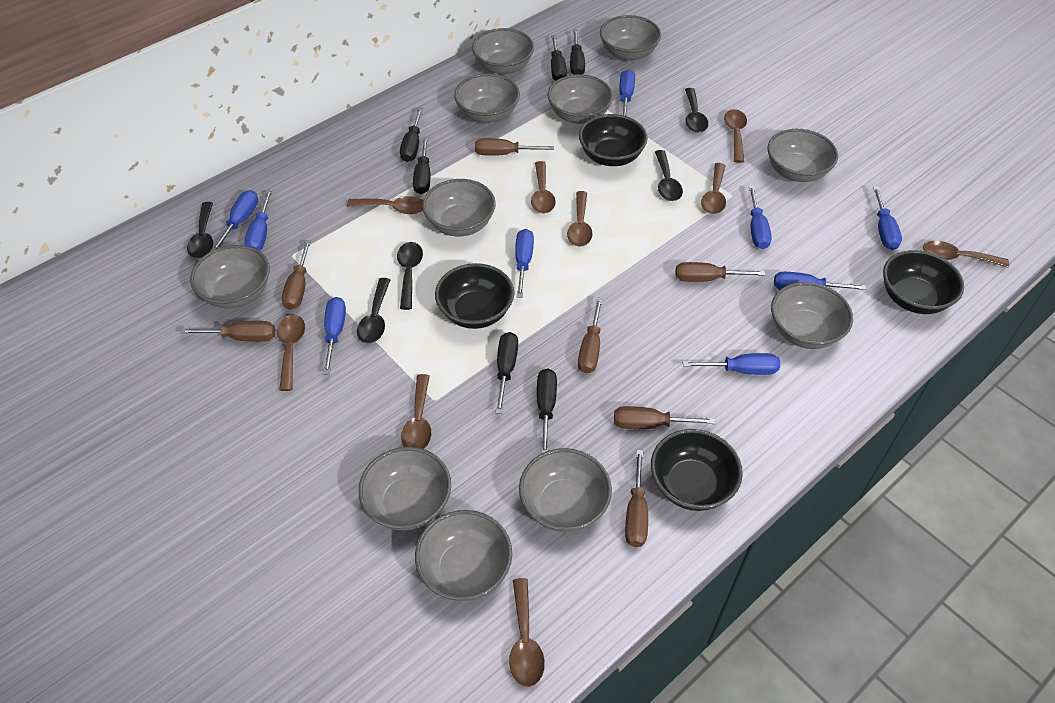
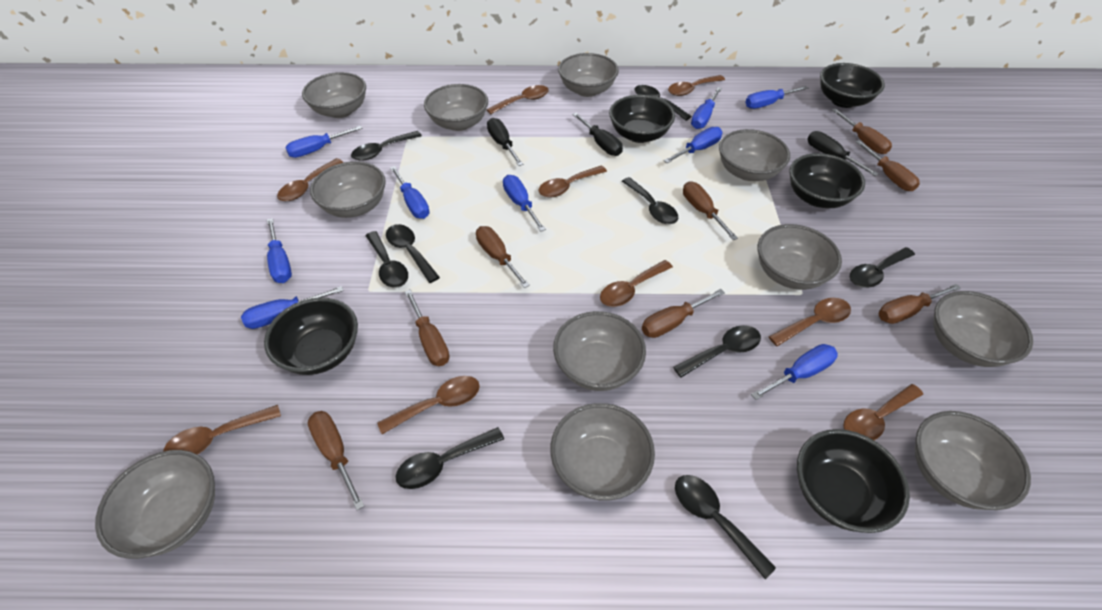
black bowl: 4 -> 5
black screwdriver: 6 -> 3
black spoon: 5 -> 9
brown screwdriver: 7 -> 8

